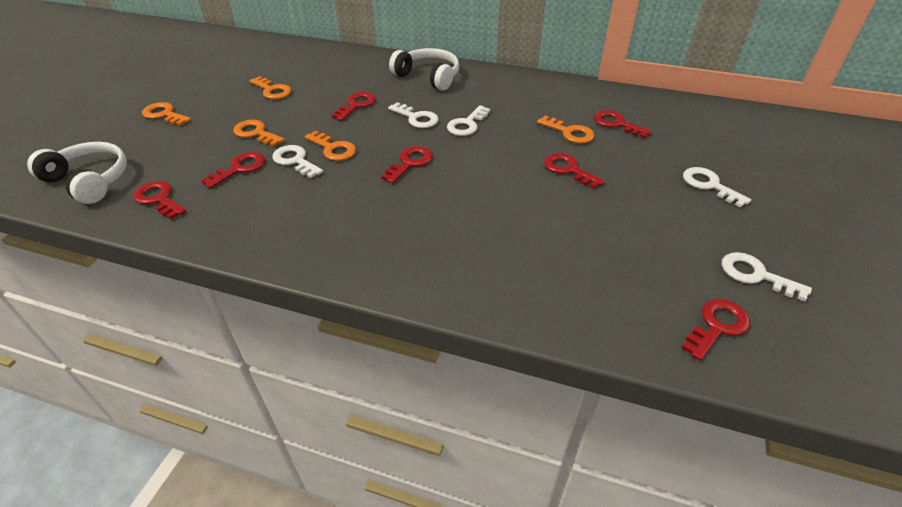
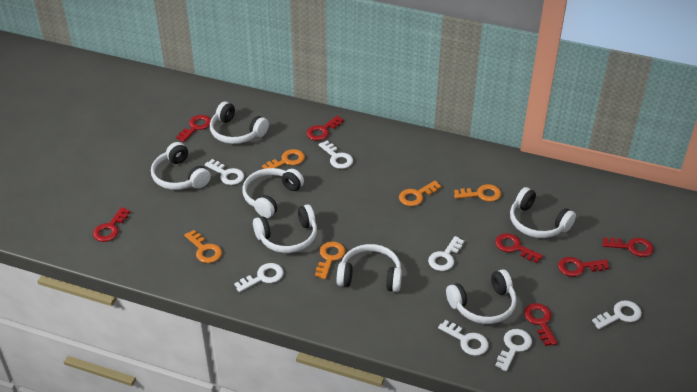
white headphones: 2 -> 7
white key: 5 -> 7

